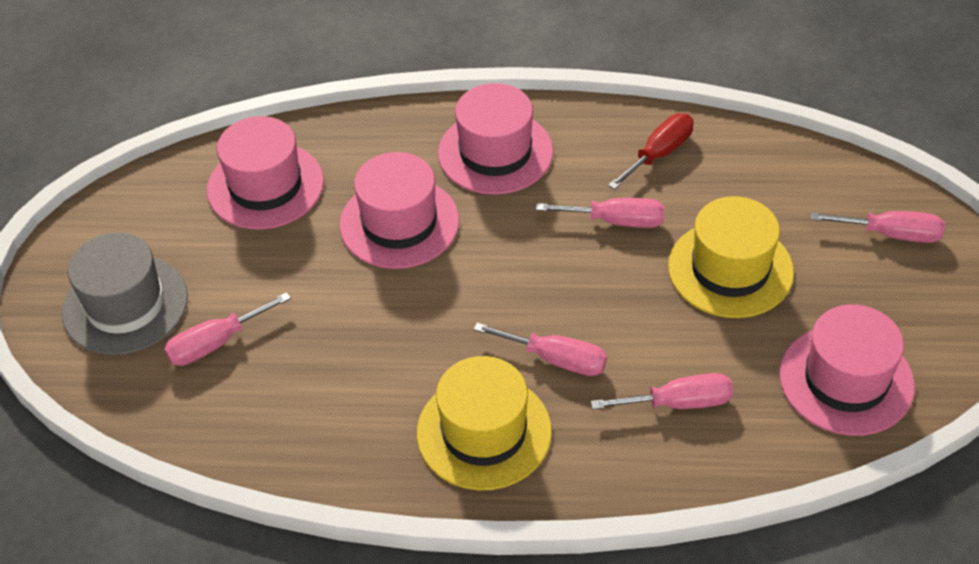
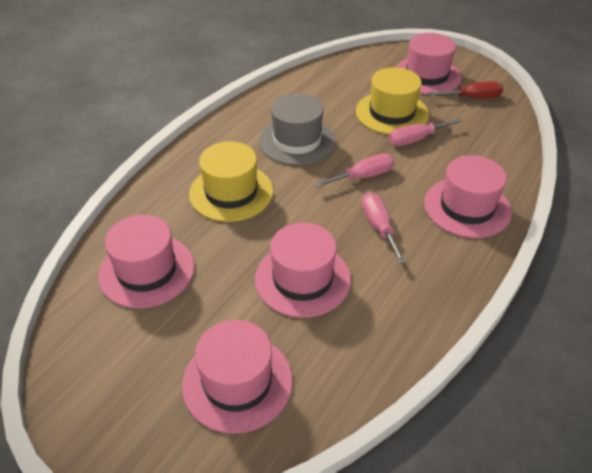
pink hat: 4 -> 5
pink screwdriver: 5 -> 3

